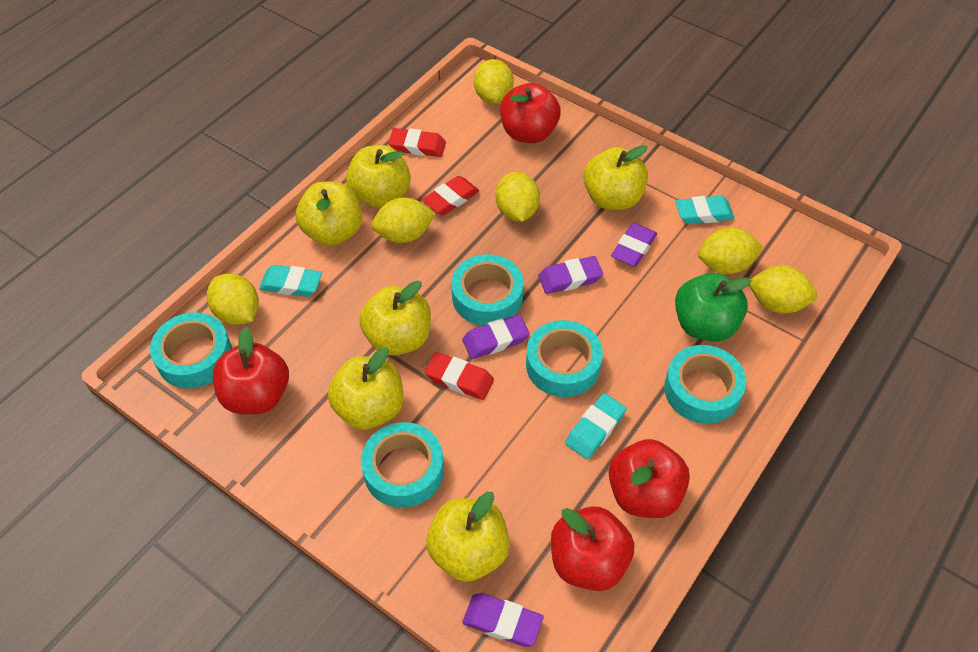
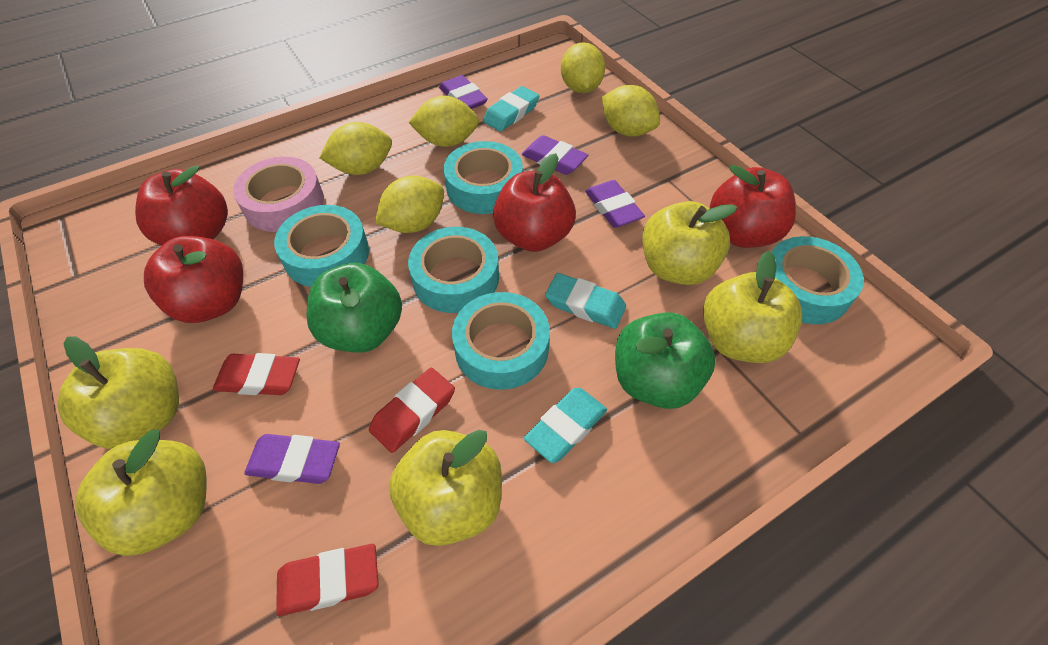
green apple: 1 -> 2
pink tape: 0 -> 1
yellow apple: 6 -> 5
yellow lemon: 6 -> 5

